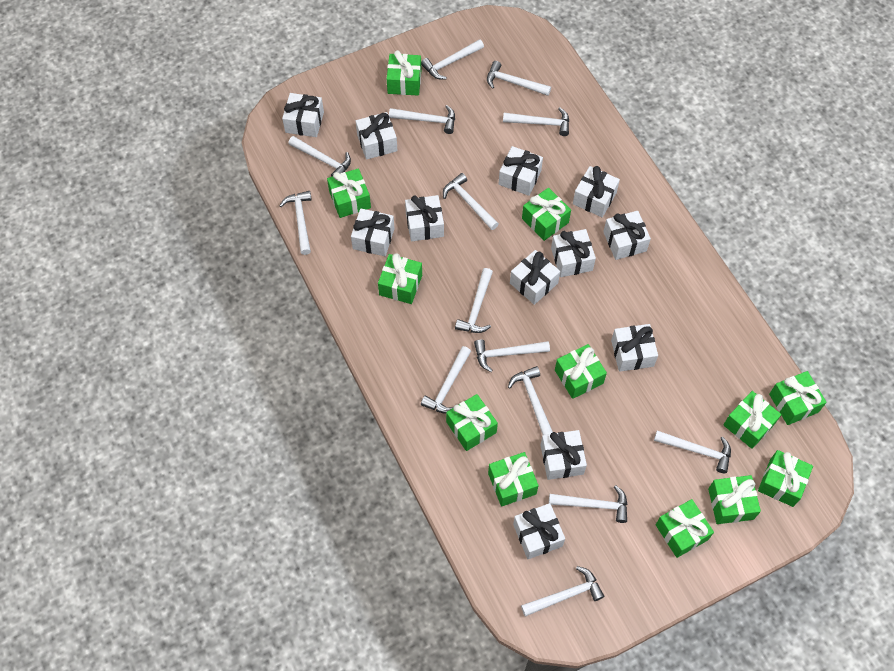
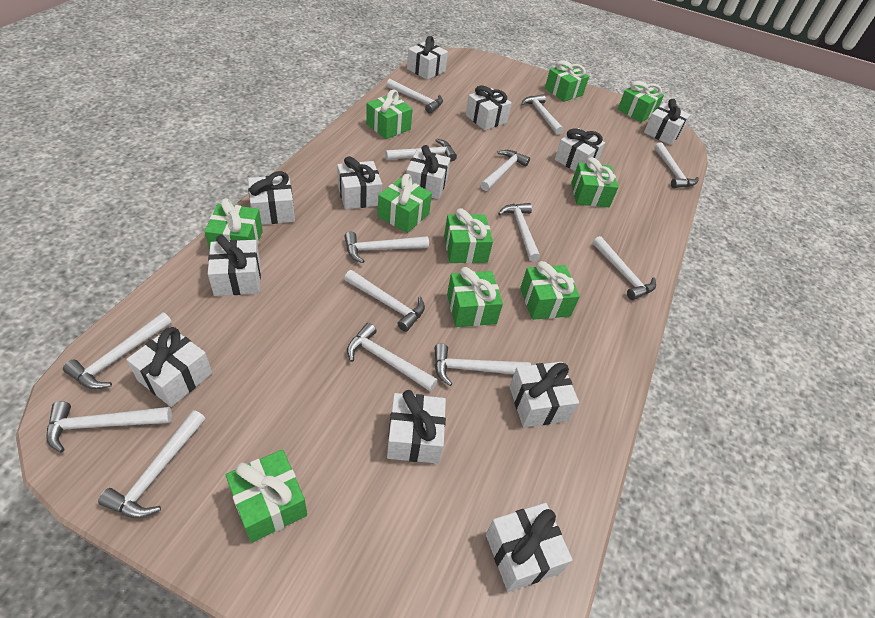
green gift: 12 -> 10

